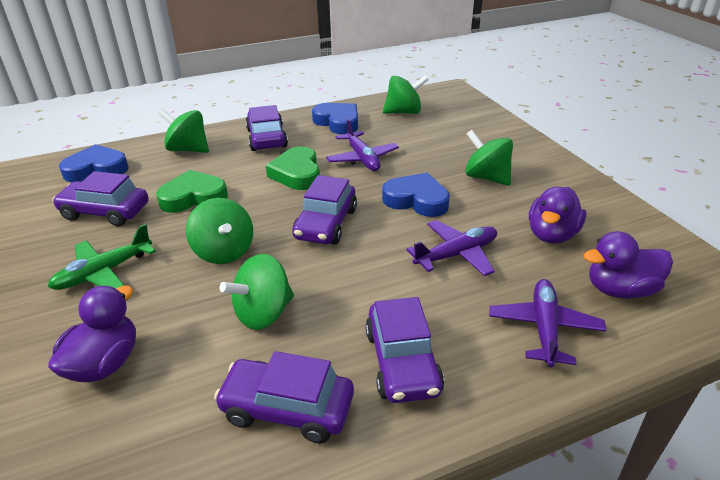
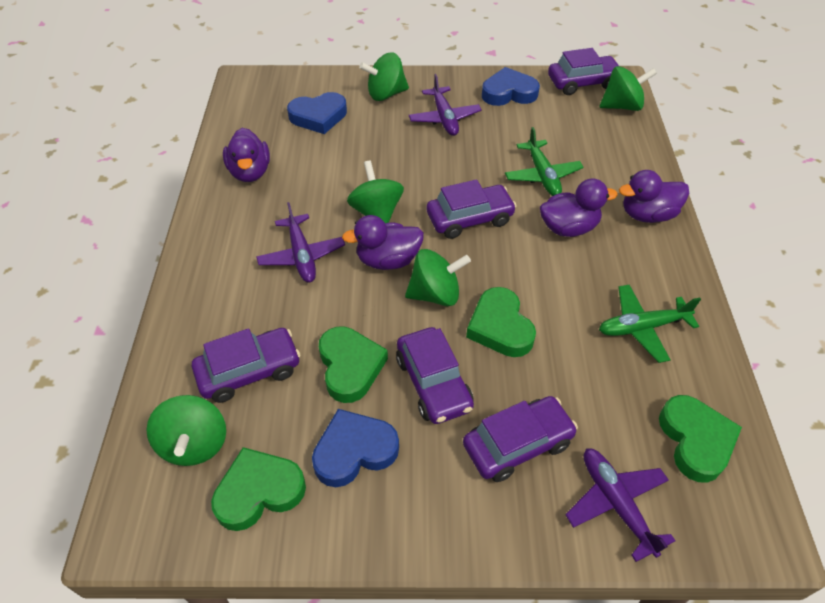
green heart: 2 -> 4
green plane: 1 -> 2
purple duck: 3 -> 4

